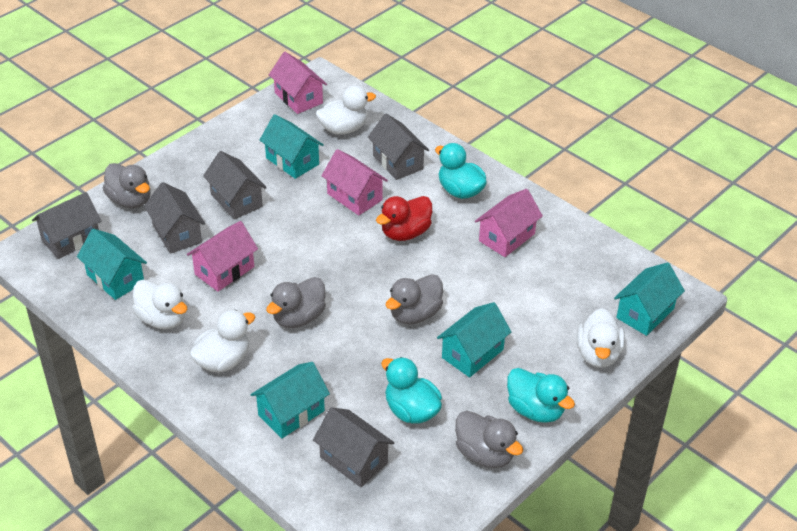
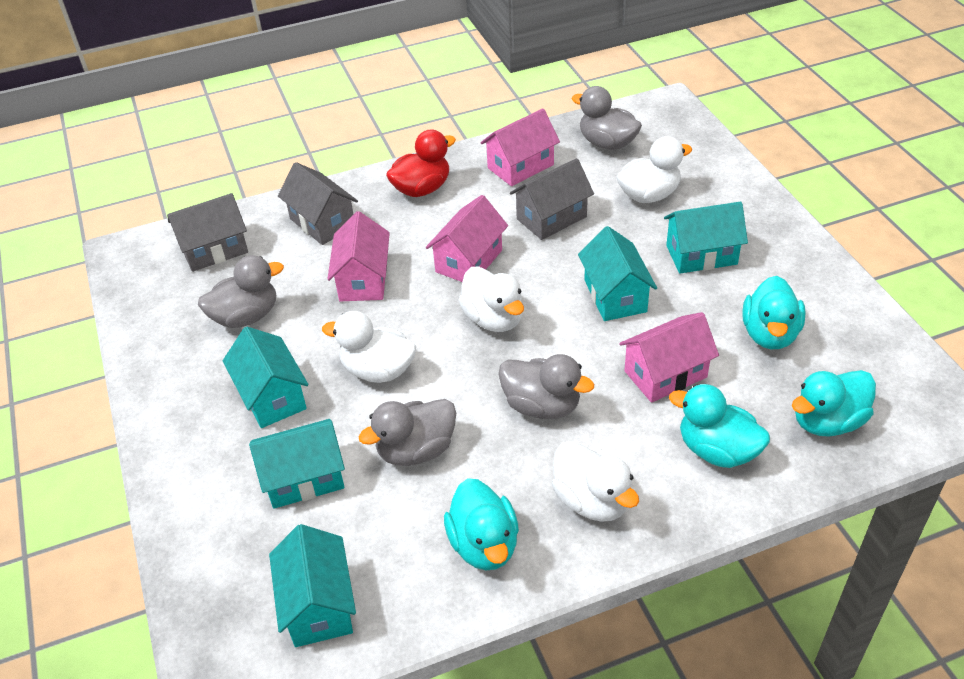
grey house: 5 -> 3
turquoise duck: 3 -> 4

